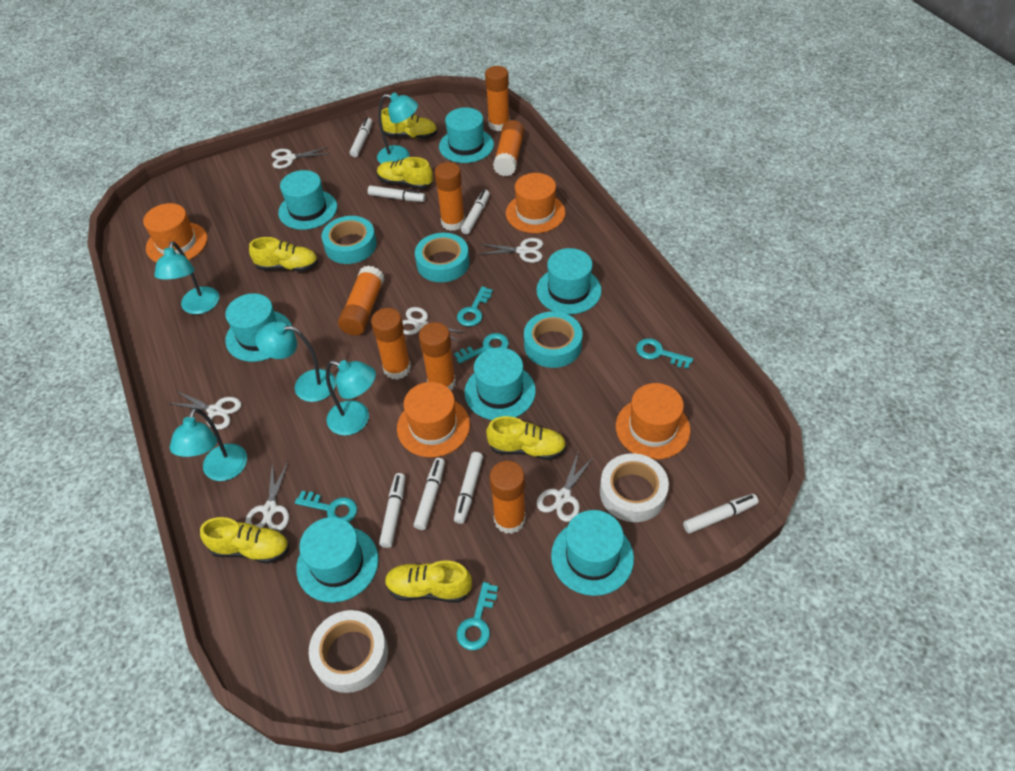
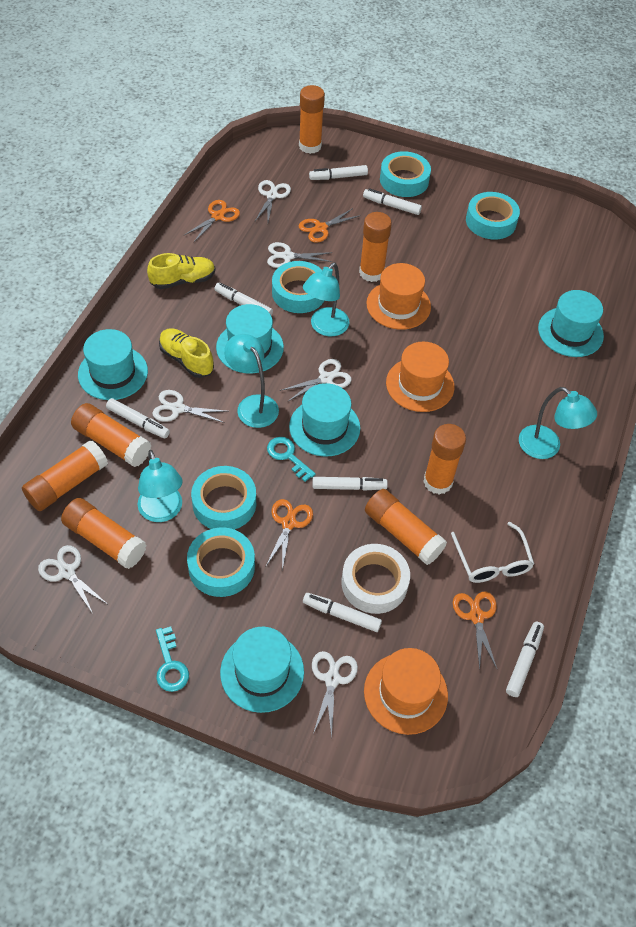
orange hat: 4 -> 3
orange scissors: 0 -> 4
turquoise hat: 7 -> 5
turquoise key: 5 -> 2
turquoise lamp: 5 -> 4
turquoise tape: 3 -> 5
white glasses: 0 -> 1
white tape: 2 -> 1
yellow shoe: 6 -> 2

